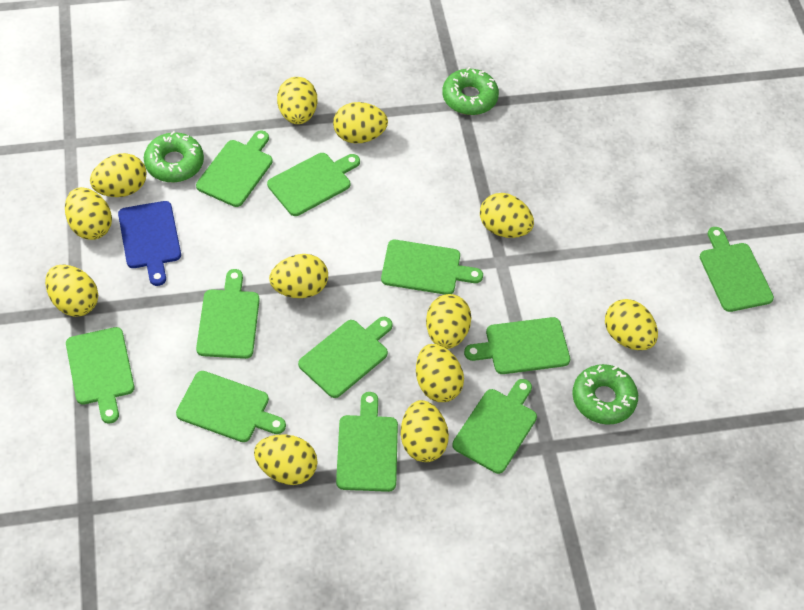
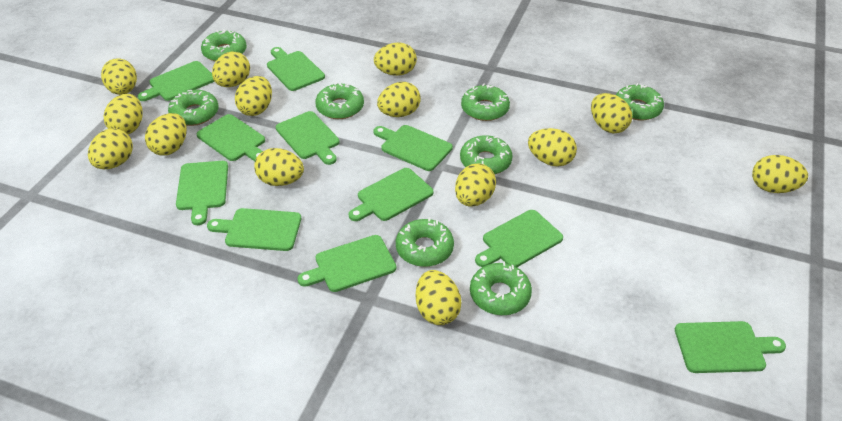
blue cutting board: 1 -> 0
green donut: 3 -> 8
yellow egg: 12 -> 14

